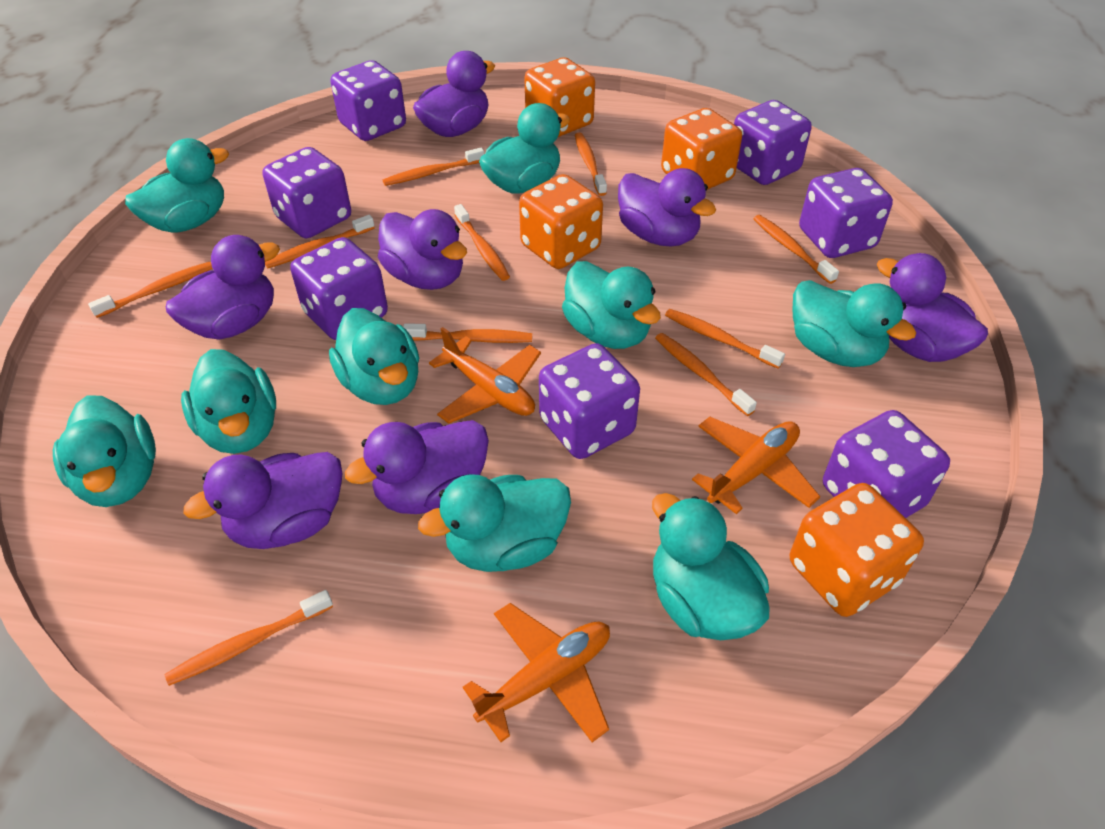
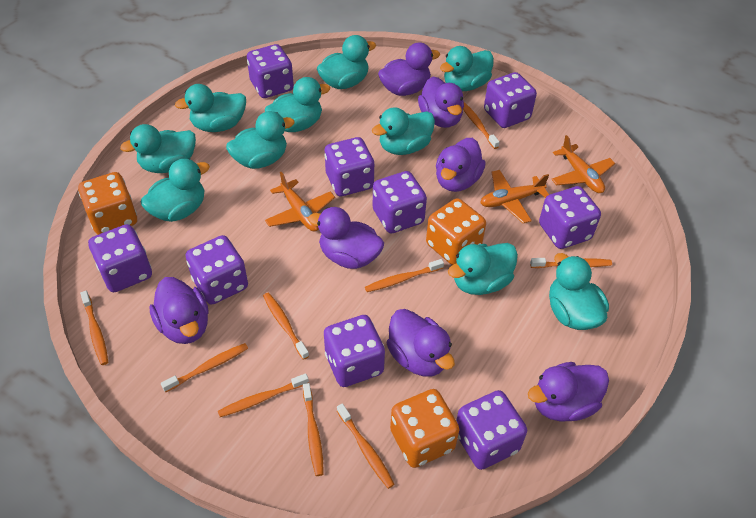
orange dice: 4 -> 3
orange toothbrush: 10 -> 9
purple dice: 7 -> 9
turquoise duck: 9 -> 10

